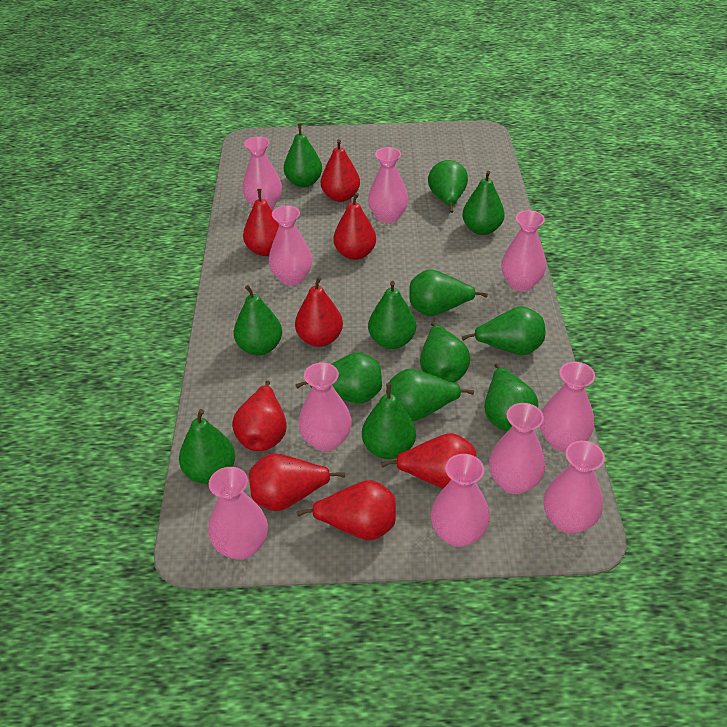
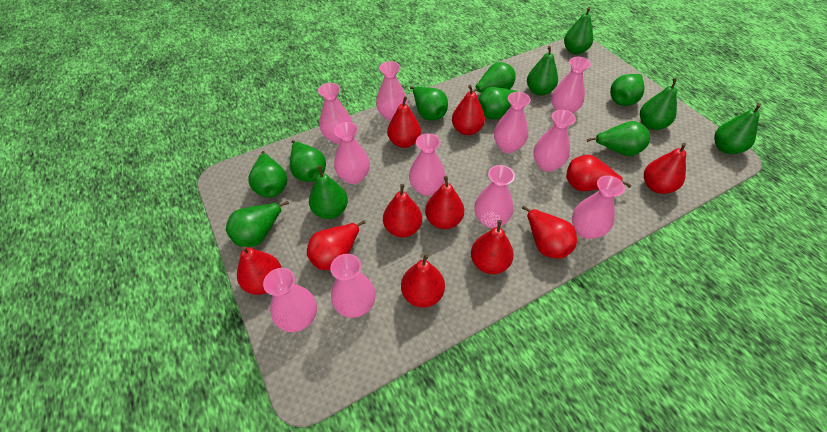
pink vase: 10 -> 11
red pear: 8 -> 11

